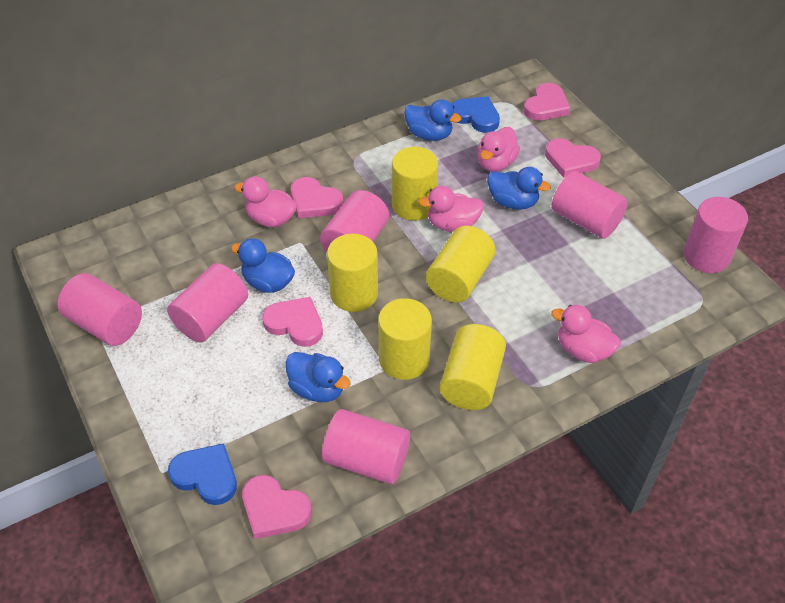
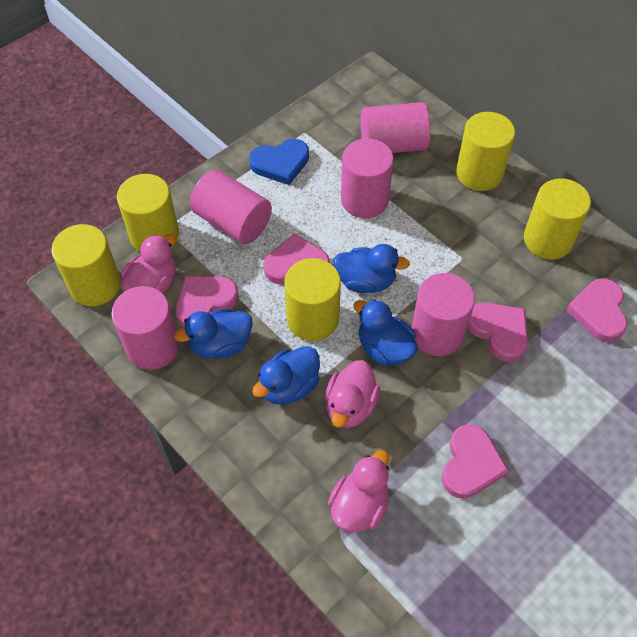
blue heart: 2 -> 1
pink cylinder: 6 -> 5
pink duck: 4 -> 3

